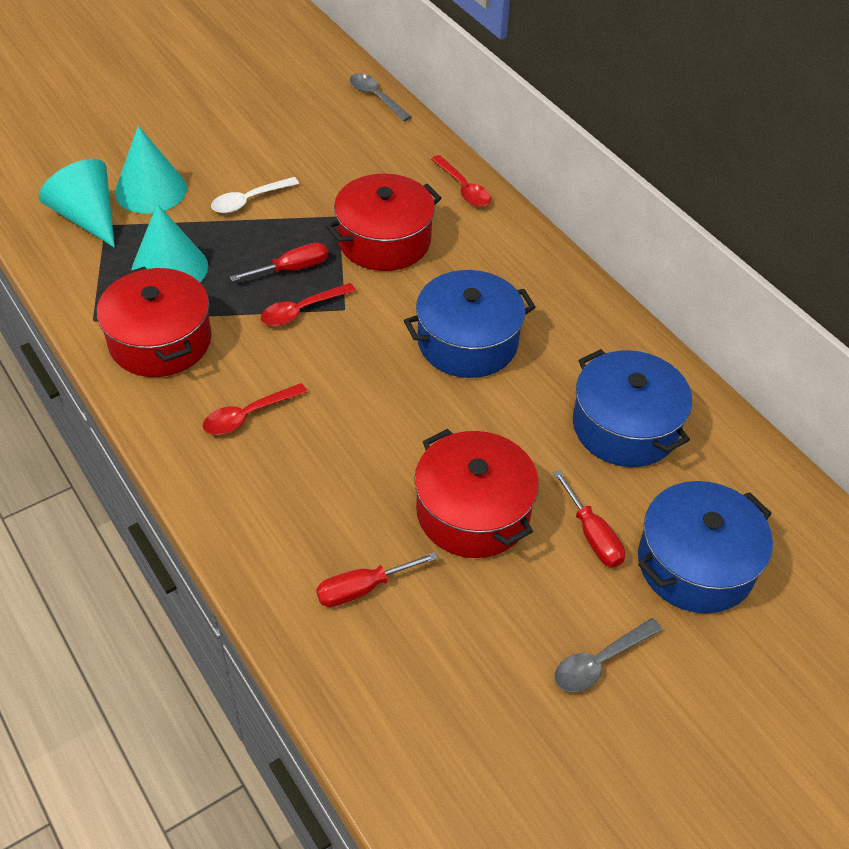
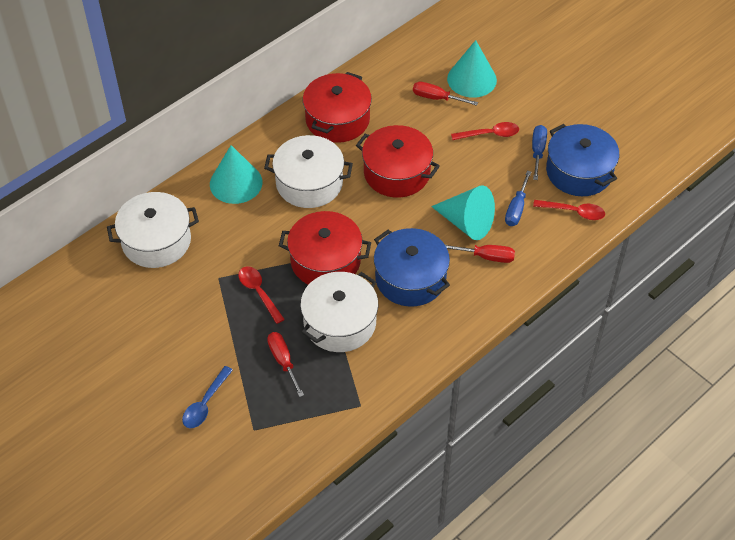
blue pot: 3 -> 2
blue screwdriver: 0 -> 2
blue spoon: 0 -> 1
grey spoon: 2 -> 0
white pot: 0 -> 3
white spoon: 1 -> 0

